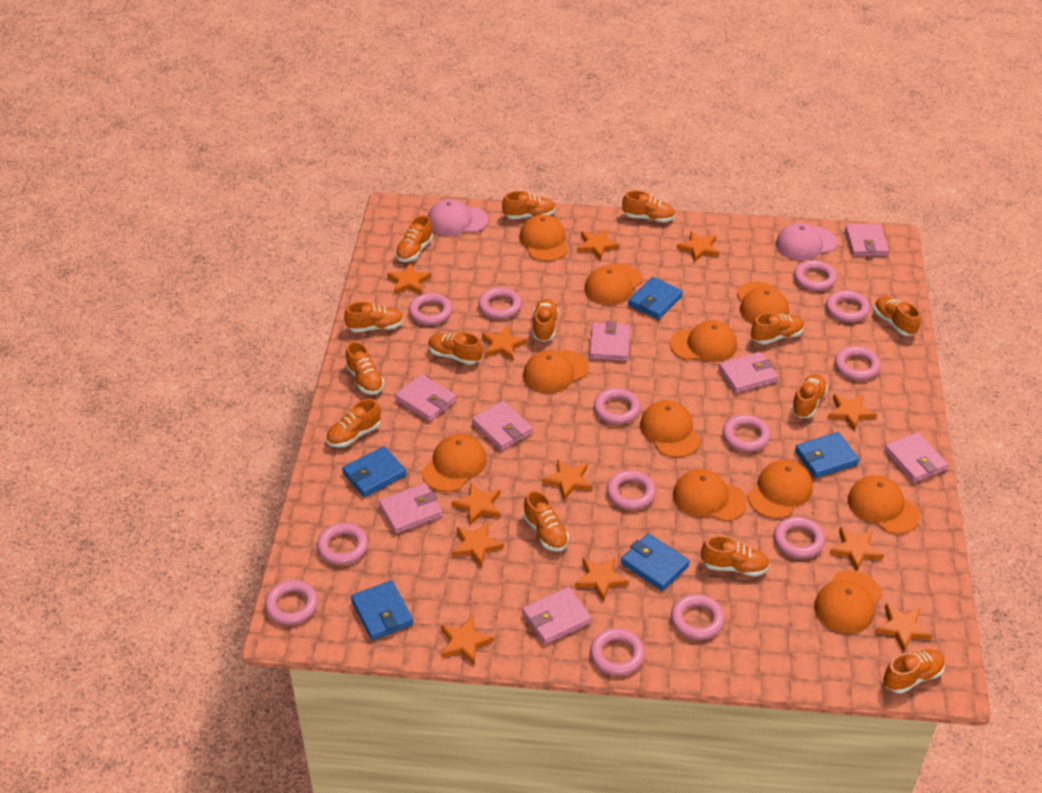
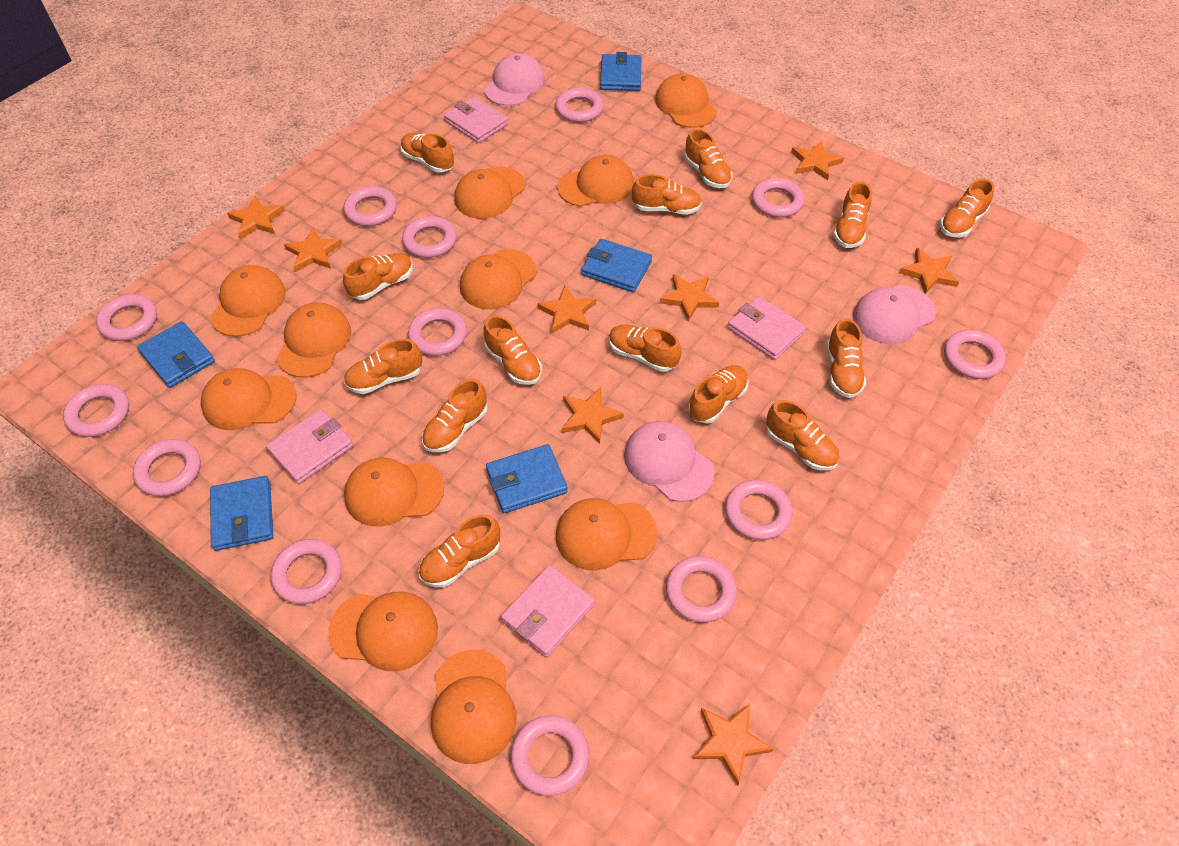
orange star: 12 -> 8
pink cap: 2 -> 3
pink wallet: 8 -> 4

